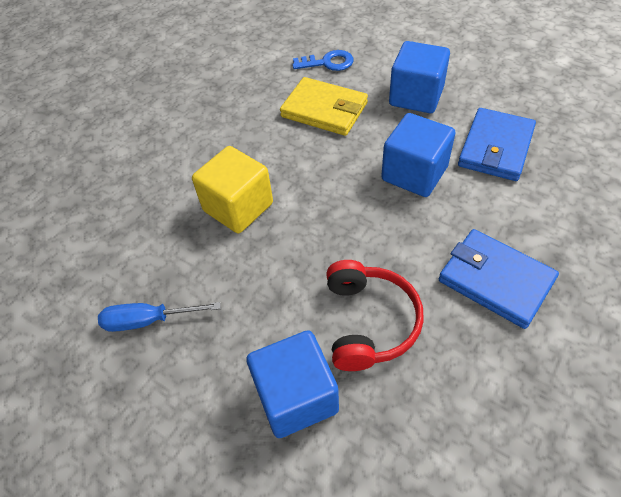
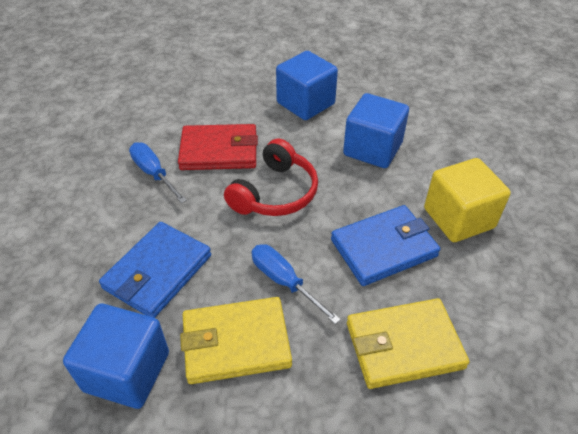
blue key: 1 -> 0
blue screwdriver: 1 -> 2
red wallet: 0 -> 1
yellow wallet: 1 -> 2

